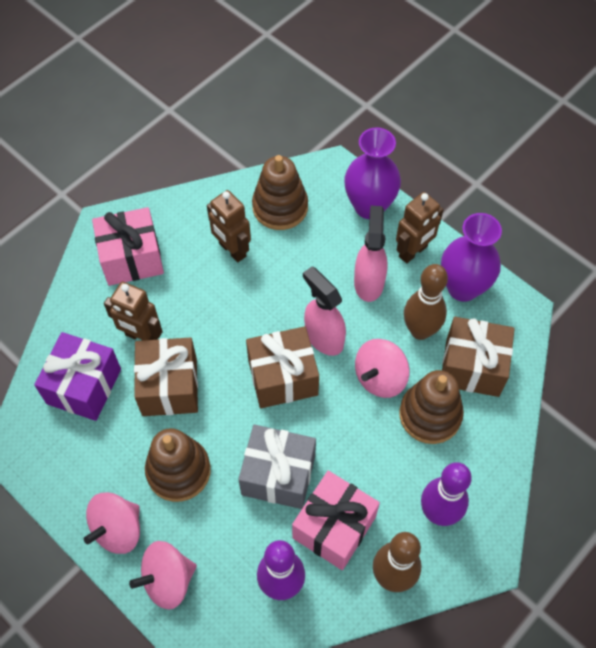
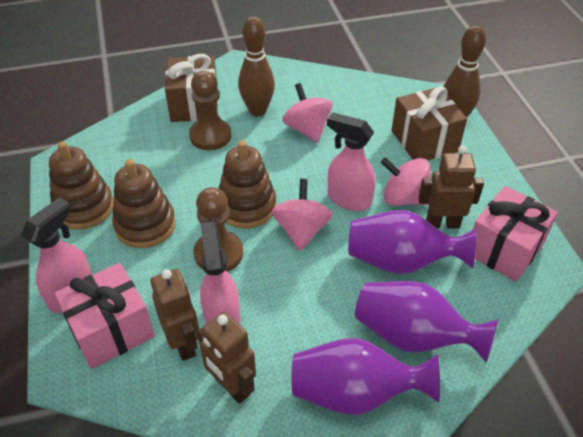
brown gift: 3 -> 2
brown pawn: 0 -> 2
grey gift: 1 -> 0
pink spray bottle: 2 -> 3
purple bowling pin: 2 -> 0
purple gift: 1 -> 0
purple vase: 2 -> 3

